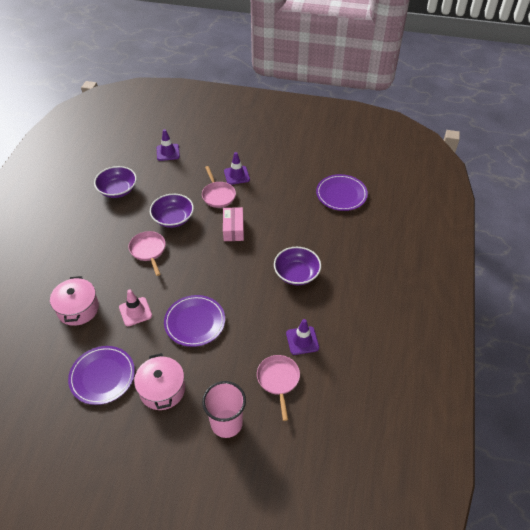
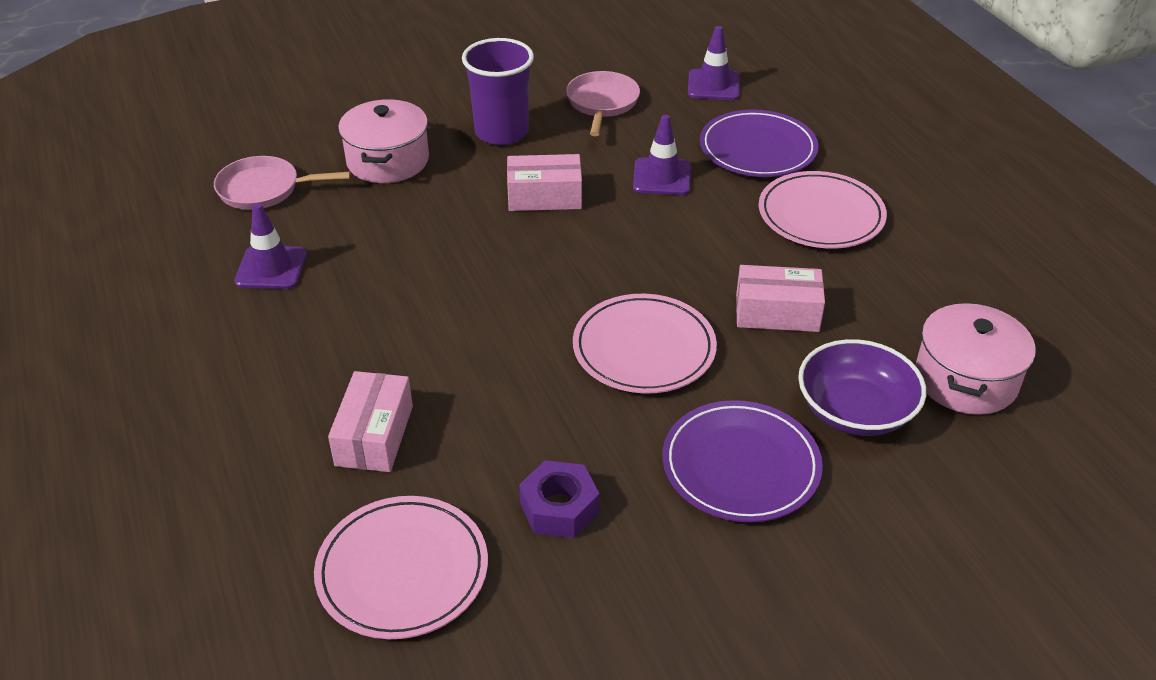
pink box: 1 -> 3
pink cup: 1 -> 0
pink pan: 3 -> 2
pink plate: 0 -> 3
pink traffic cone: 1 -> 0
purple bowl: 3 -> 1
purple cup: 0 -> 1
purple nut: 0 -> 1
purple plate: 3 -> 2

